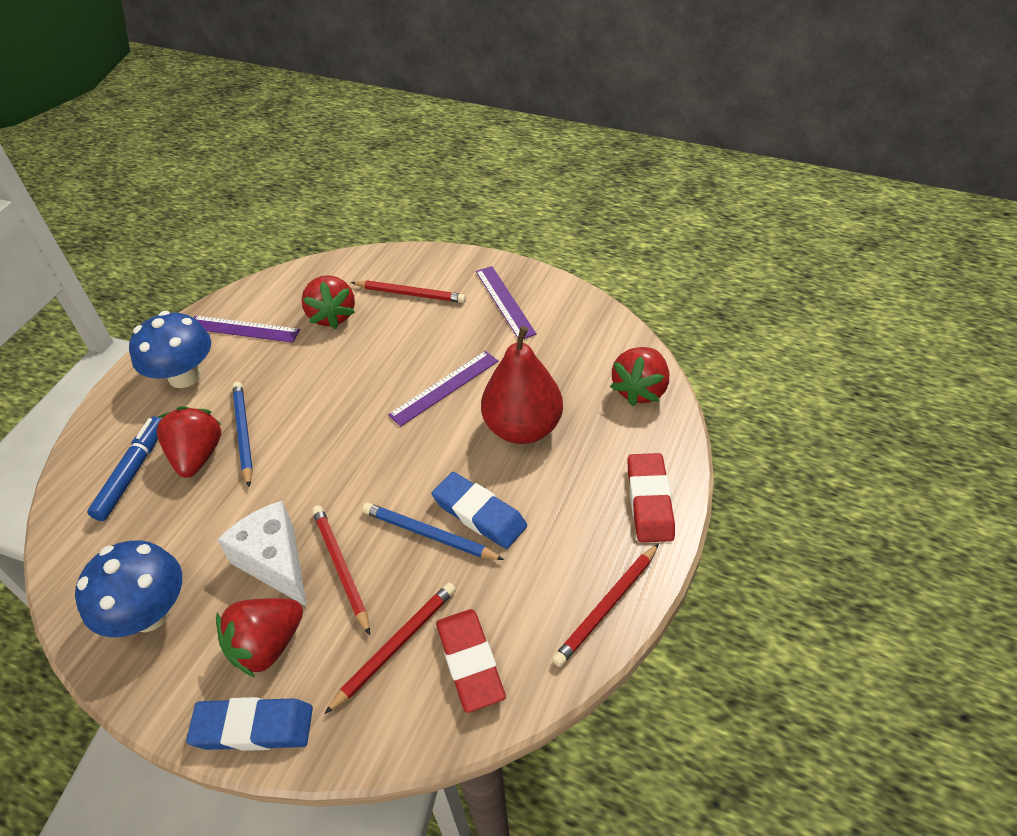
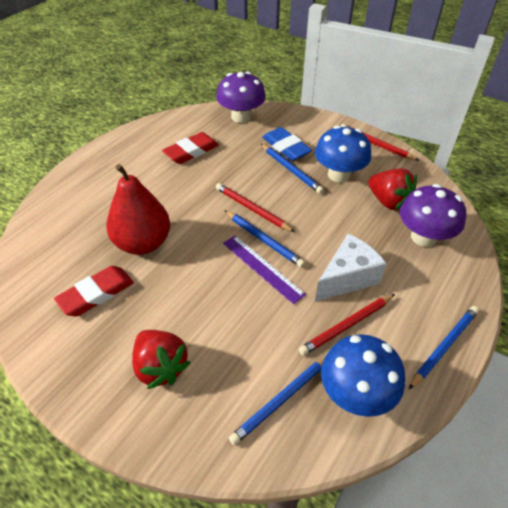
blue eraser: 2 -> 1
blue marker: 1 -> 0
blue pencil: 2 -> 4
purple mushroom: 0 -> 2
purple ruler: 3 -> 1
red pencil: 4 -> 3
red strawberry: 4 -> 2

